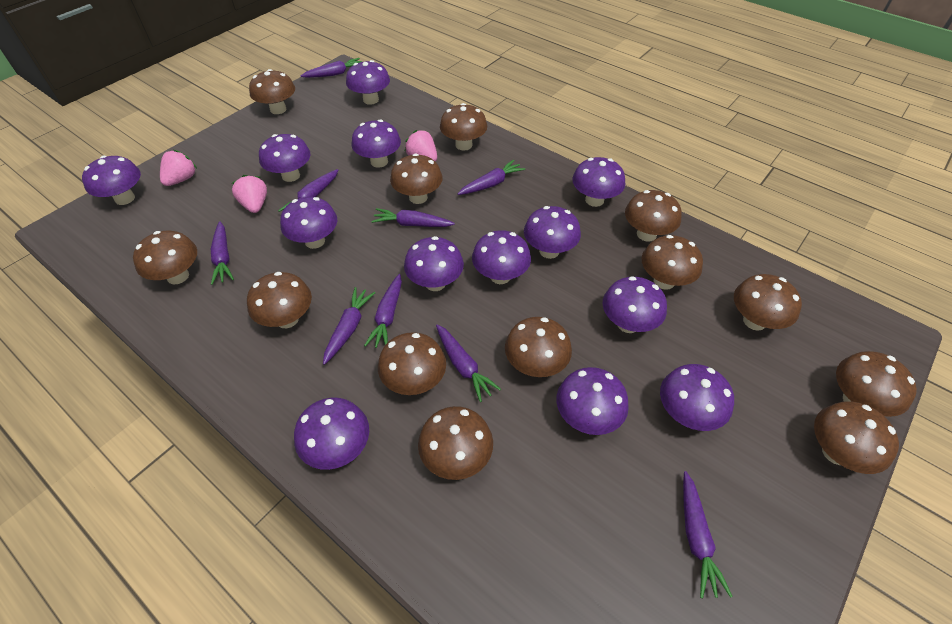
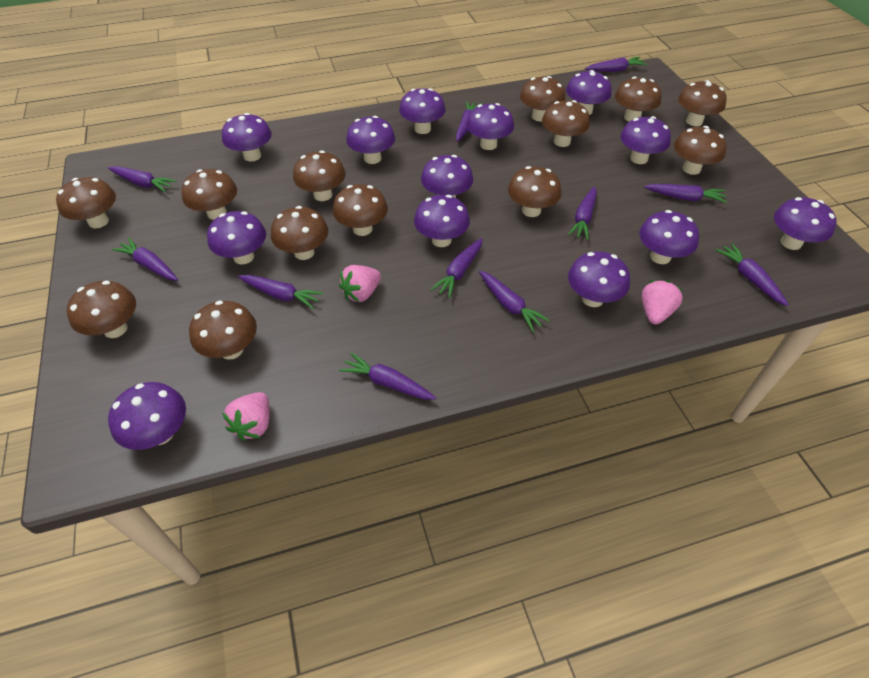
purple carrot: 9 -> 11

